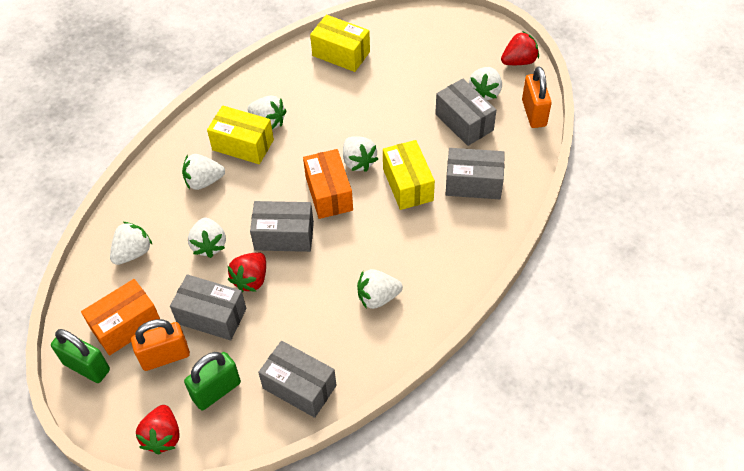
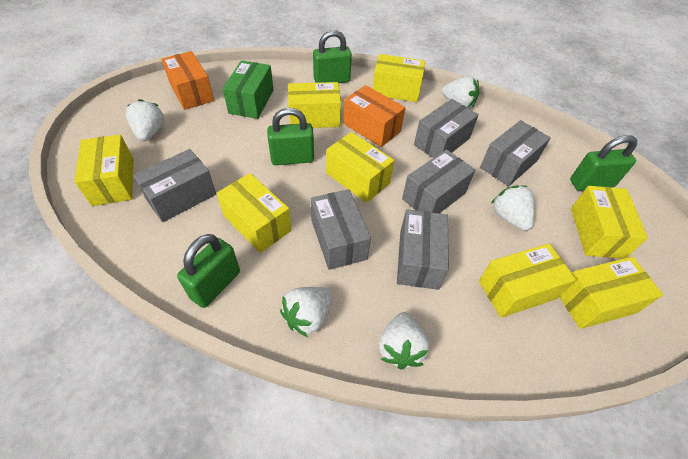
green box: 0 -> 1
green padlock: 2 -> 4
grey box: 5 -> 6
orange padlock: 2 -> 0
red strawberry: 3 -> 0
white strawberry: 7 -> 5
yellow box: 3 -> 8

